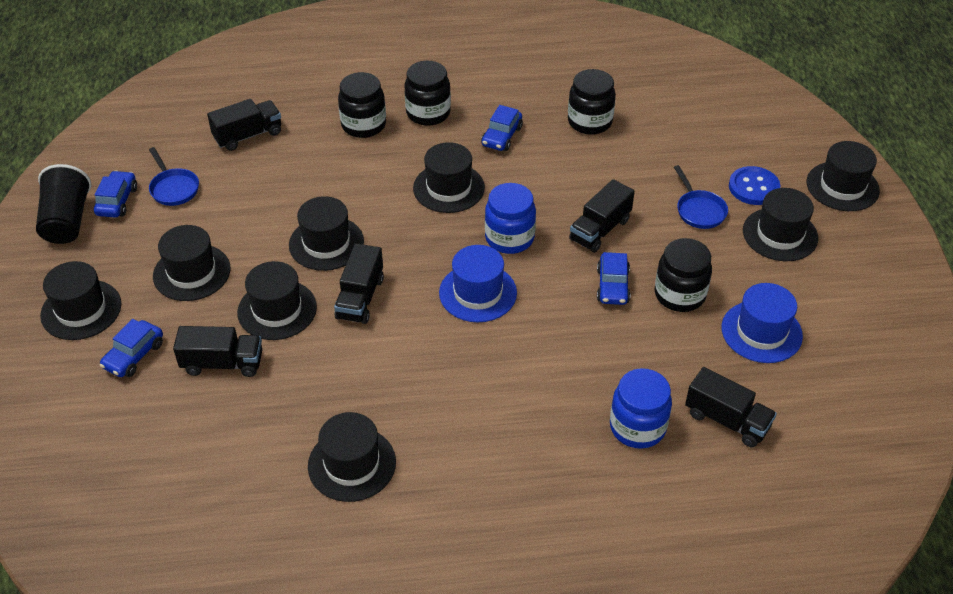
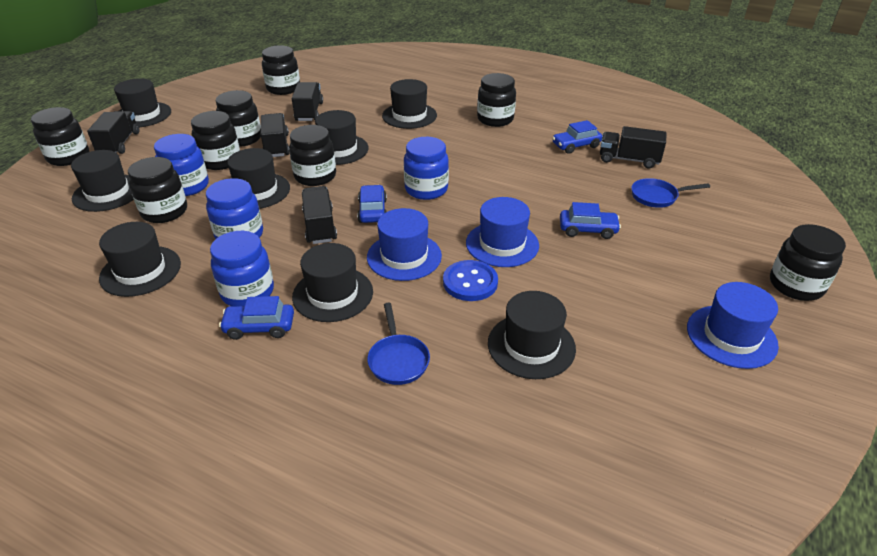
black cup: 1 -> 0
black jar: 4 -> 8
blue hat: 2 -> 3
blue jar: 2 -> 4

